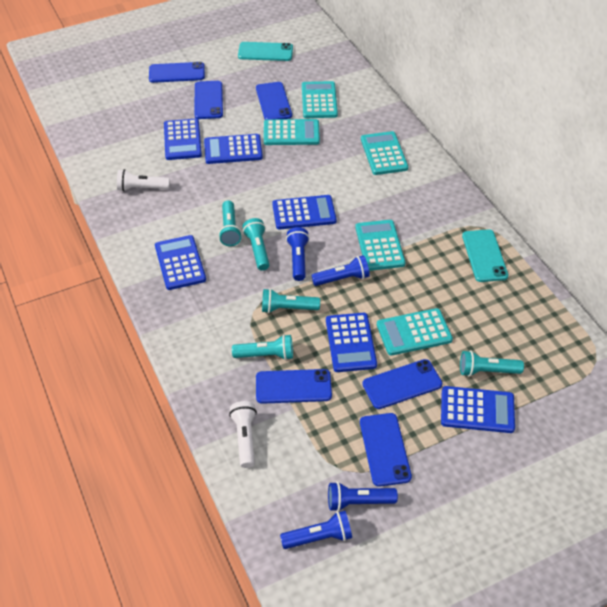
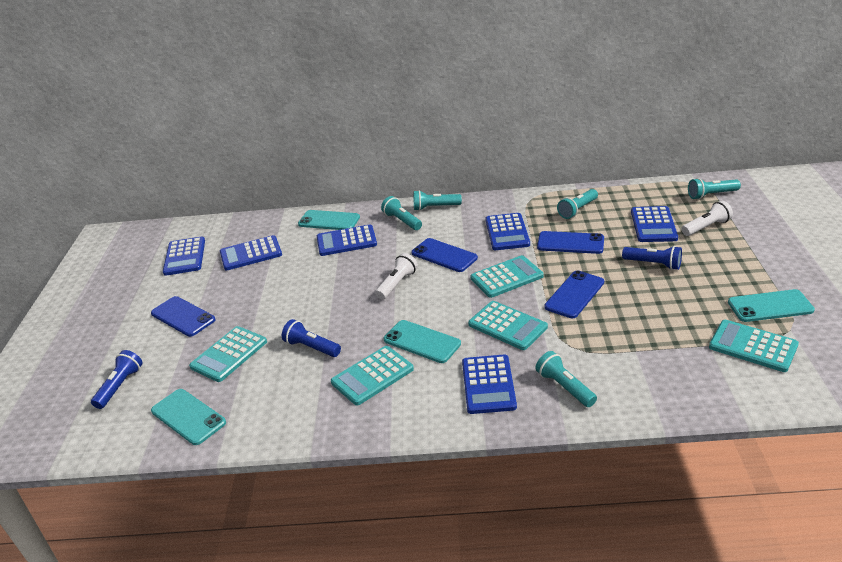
blue flashlight: 4 -> 3
blue phone: 6 -> 4
turquoise phone: 2 -> 4

